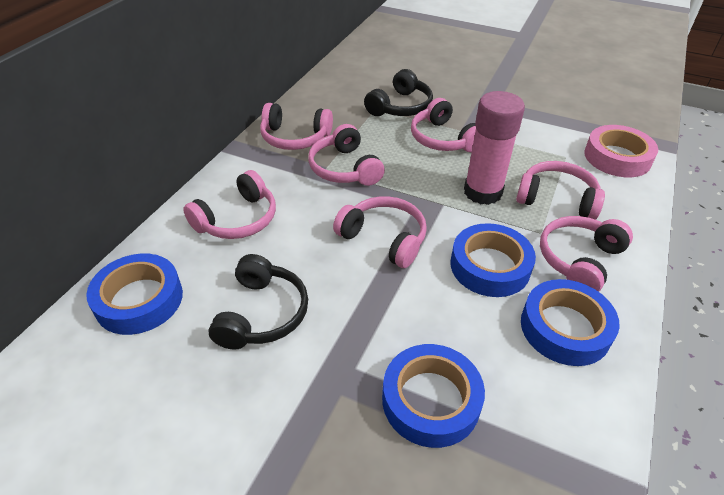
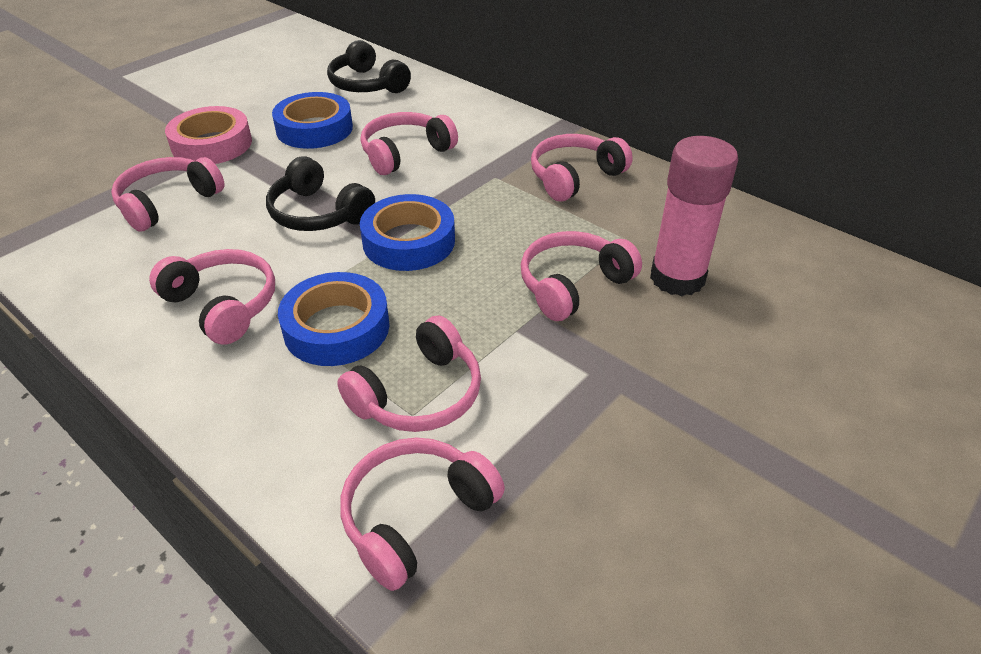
blue tape: 4 -> 3

